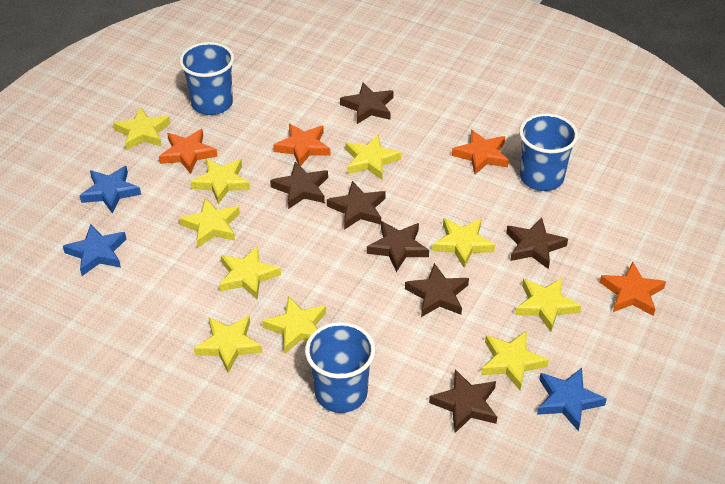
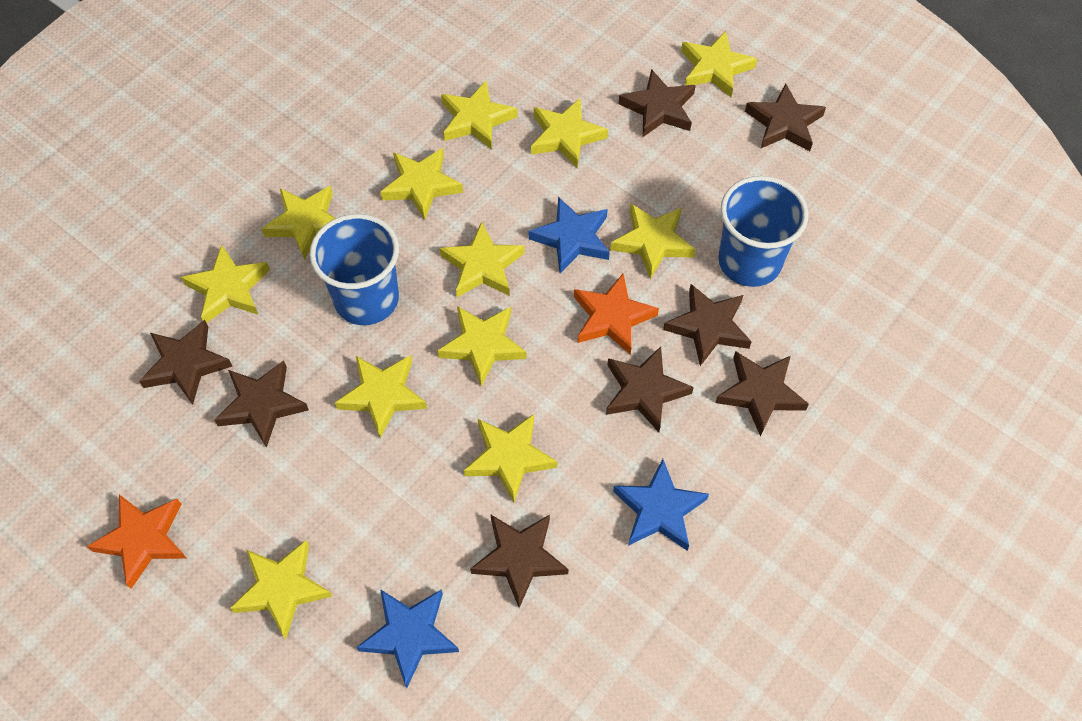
blue cup: 3 -> 2
brown star: 7 -> 8
orange star: 4 -> 2
yellow star: 10 -> 12

